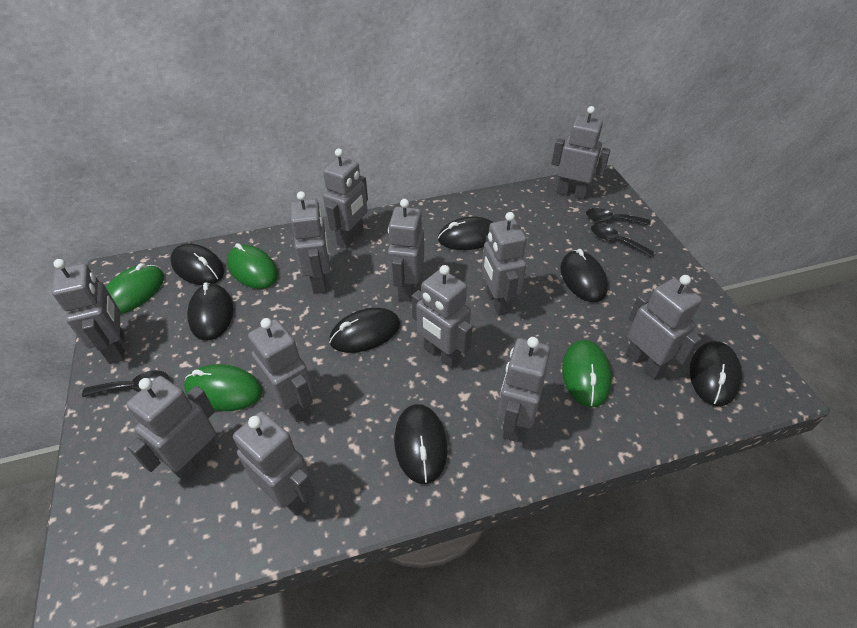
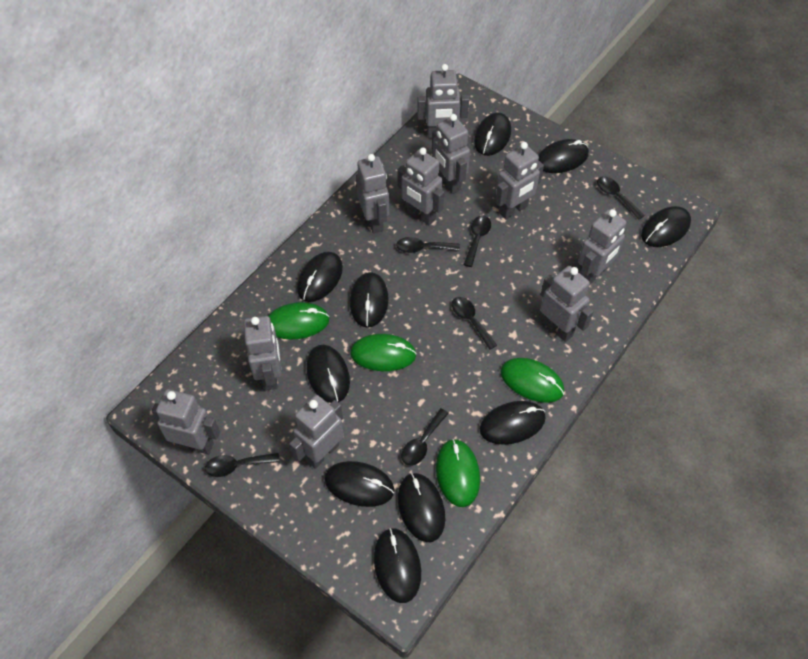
black mouse: 7 -> 10
black spoon: 3 -> 6
grey robot: 12 -> 10

